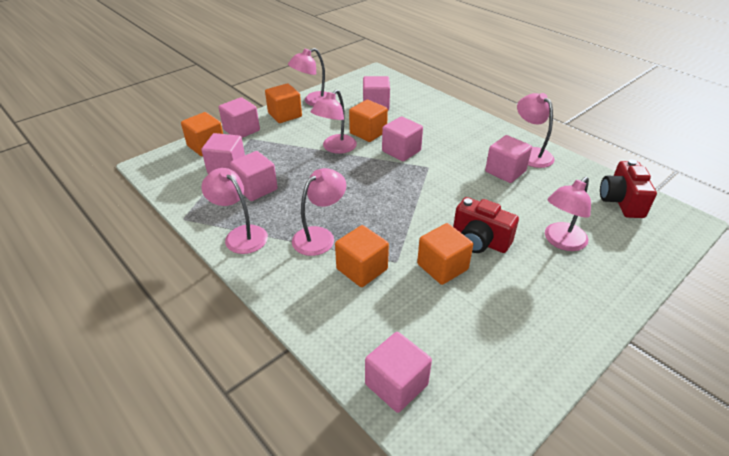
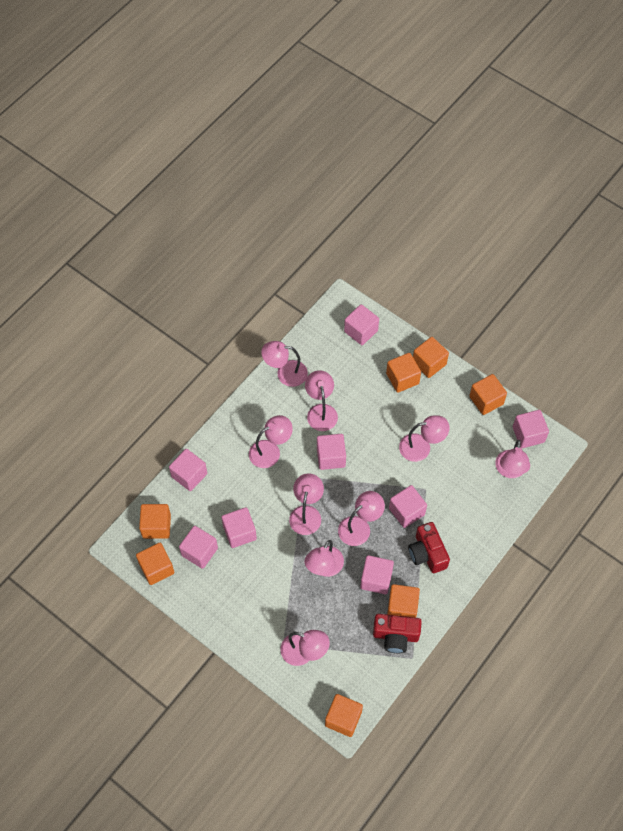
orange cube: 5 -> 7
pink cube: 7 -> 8
pink lamp: 6 -> 9

